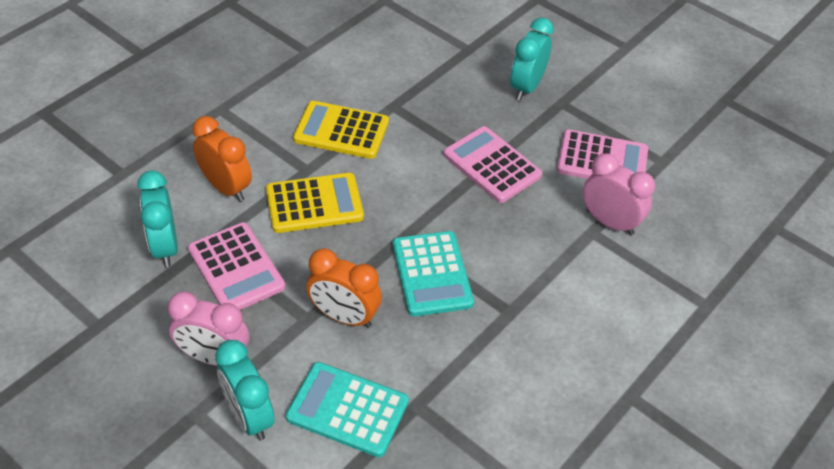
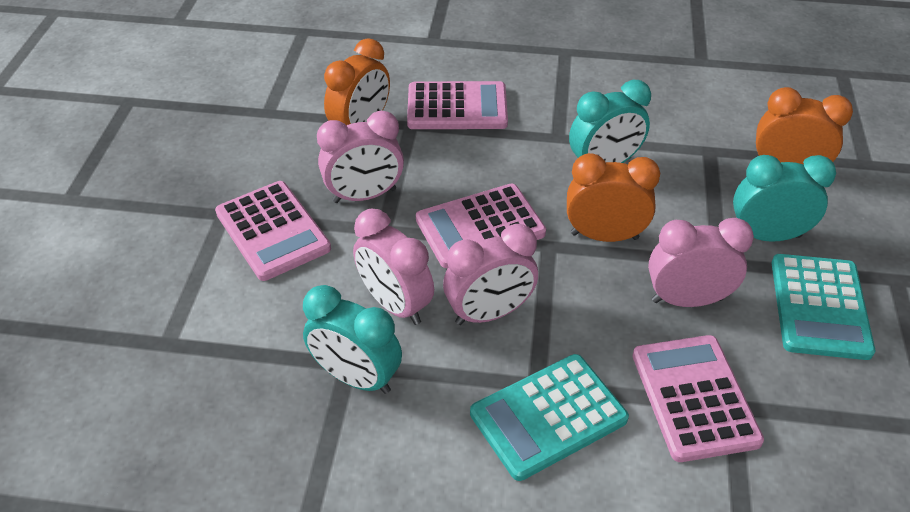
orange clock: 2 -> 3
pink calculator: 3 -> 4
pink clock: 2 -> 4
yellow calculator: 2 -> 0

